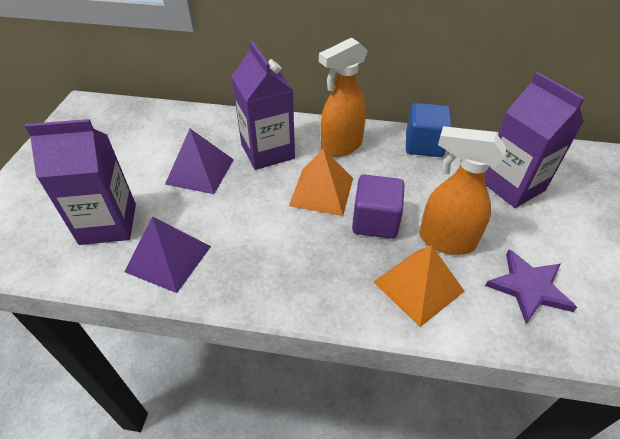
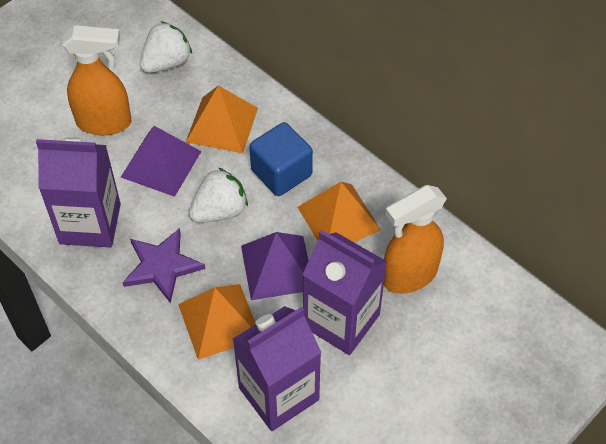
orange pyramid: 2 -> 3
purple cube: 1 -> 0
white strawberry: 0 -> 2

